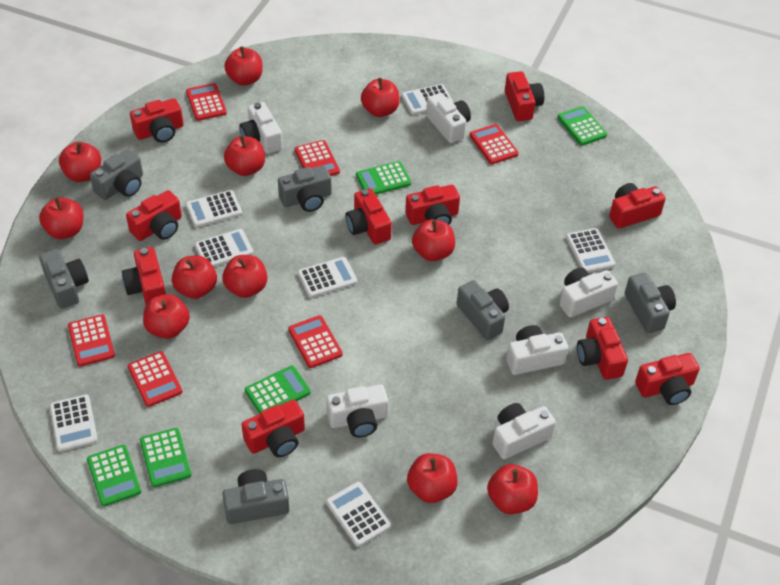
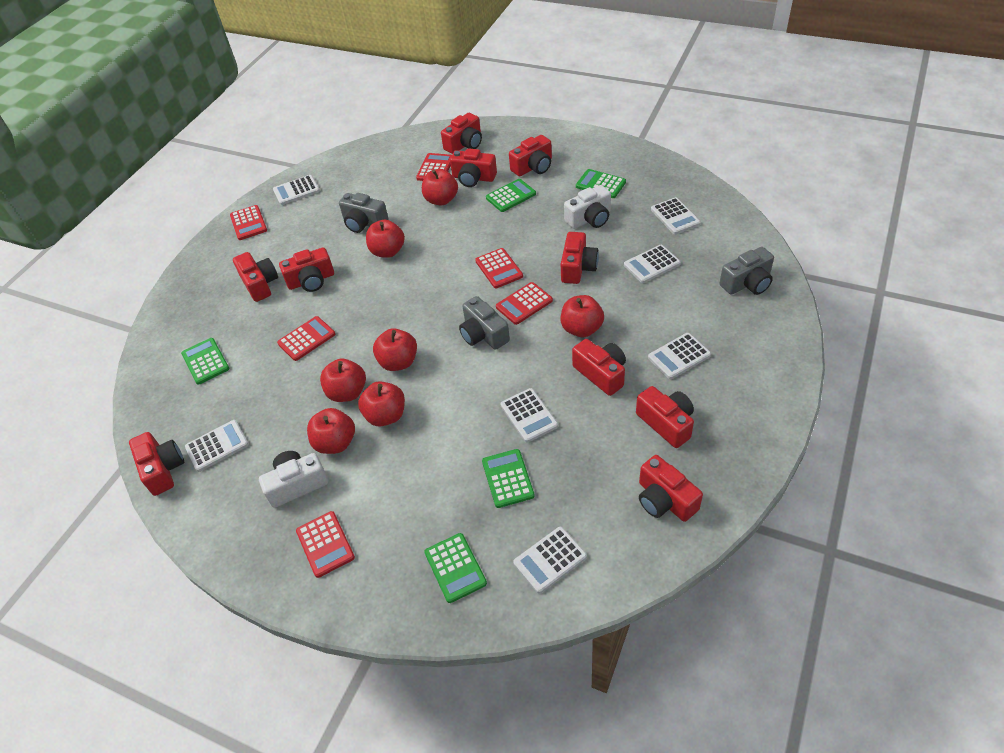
grey camera: 6 -> 3
red apple: 11 -> 7
white camera: 6 -> 2

